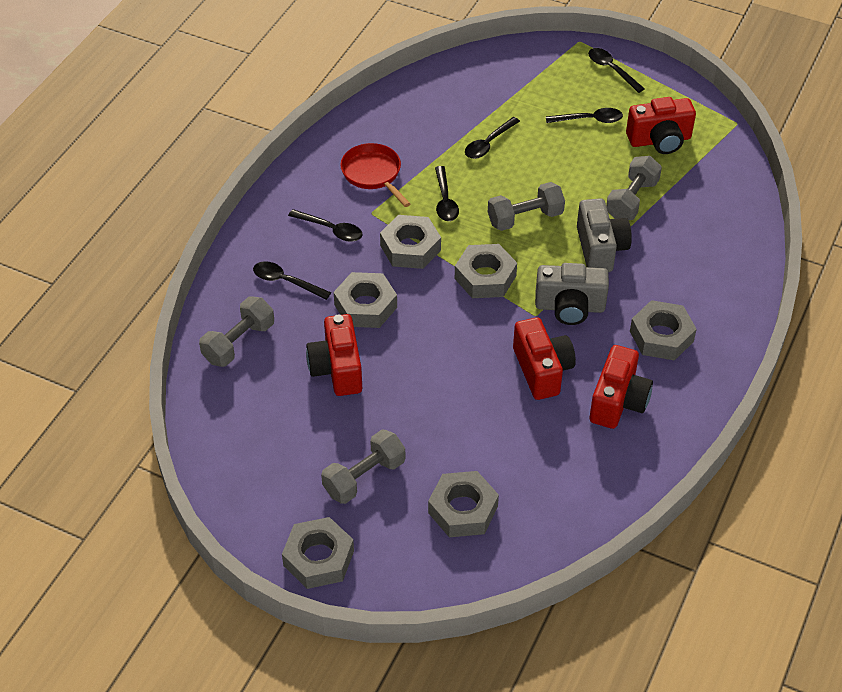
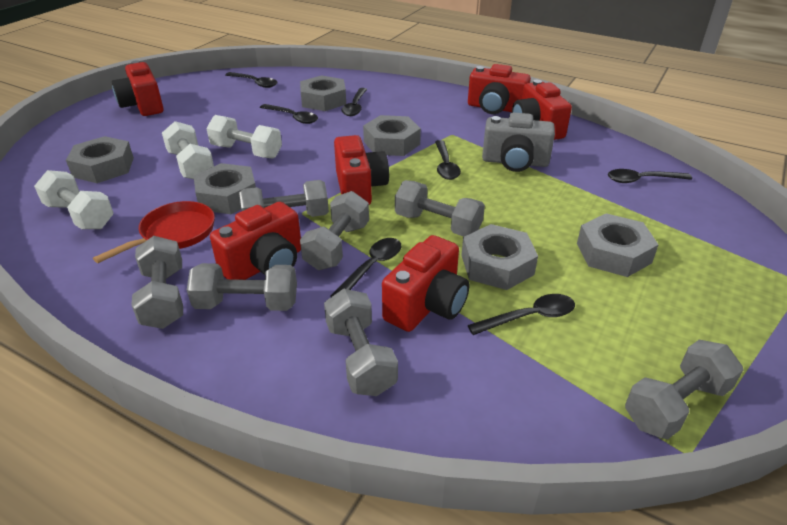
black spoon: 6 -> 7
grey camera: 2 -> 1
grey dumbbell: 4 -> 7
red camera: 4 -> 6
white dumbbell: 0 -> 3

